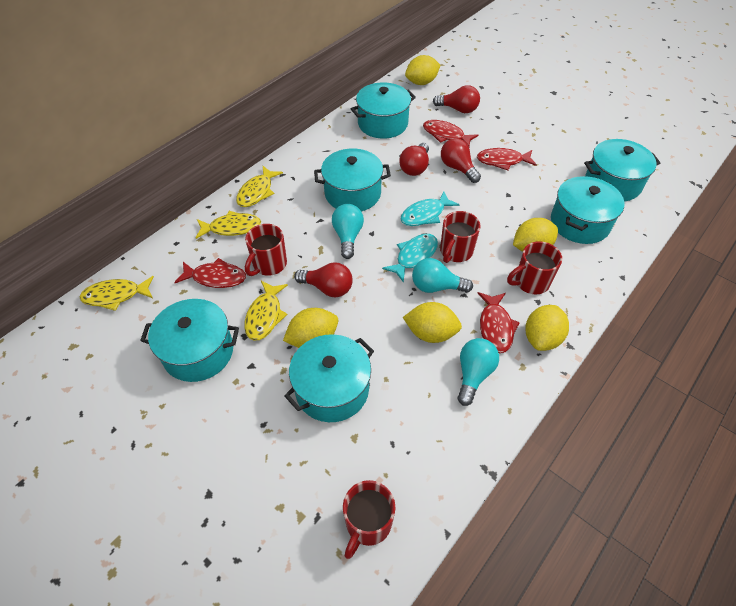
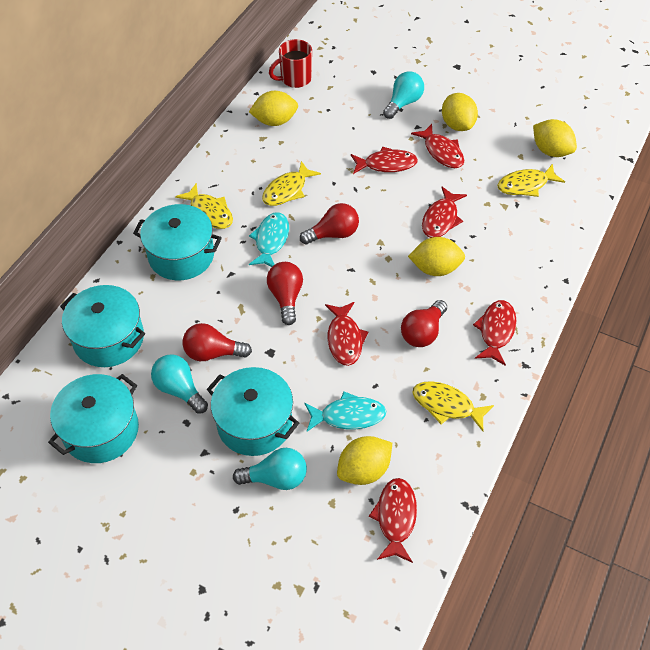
red fish: 4 -> 6
red mug: 4 -> 1
turquoise pot: 6 -> 4

